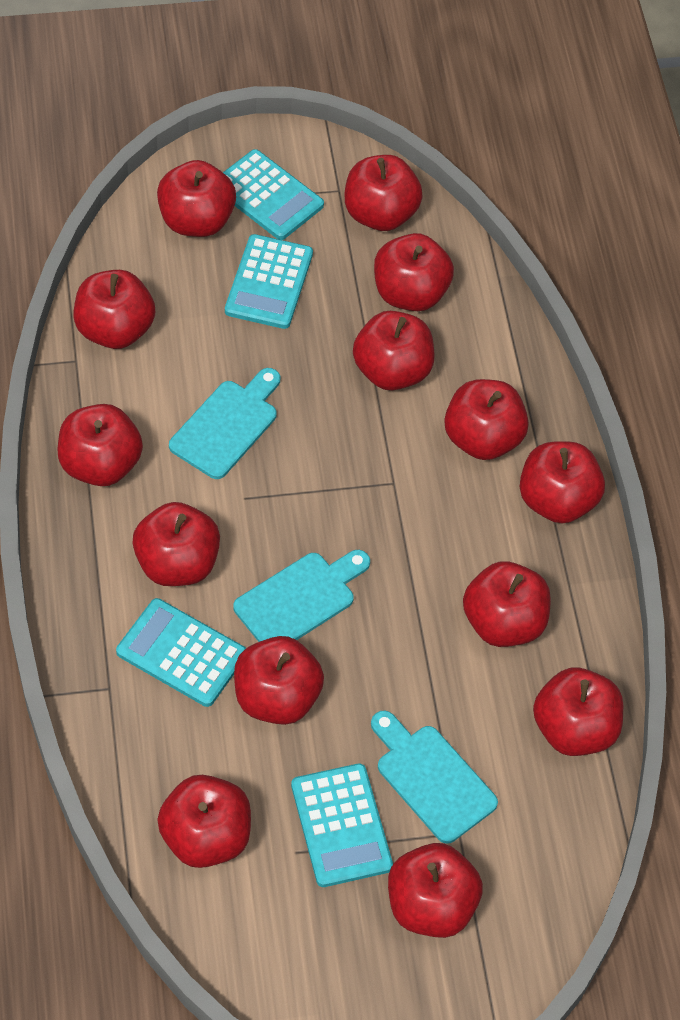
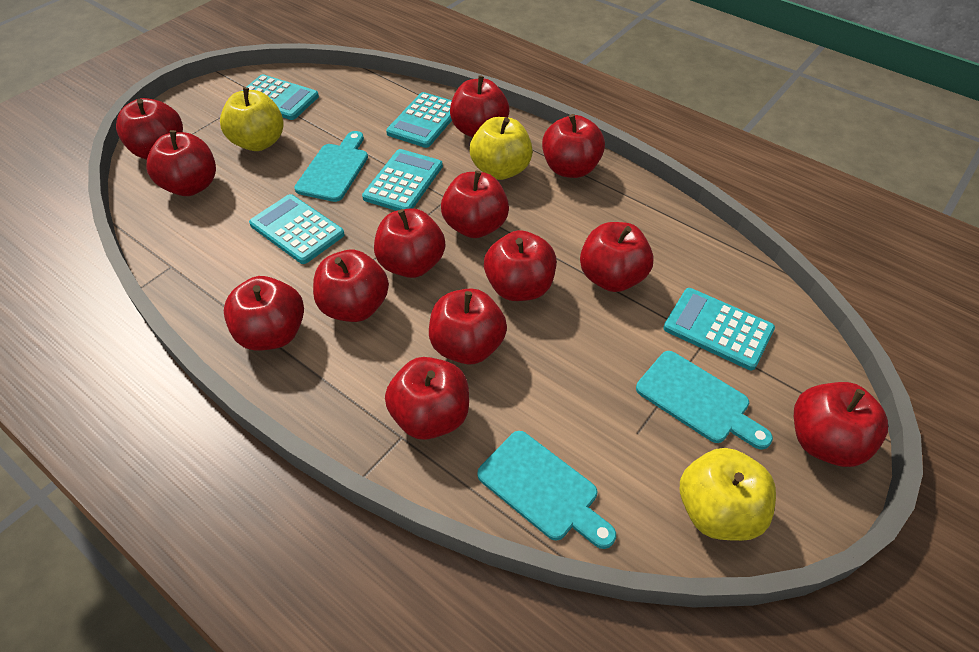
red apple: 14 -> 13
turquoise calculator: 4 -> 5
yellow apple: 0 -> 3

